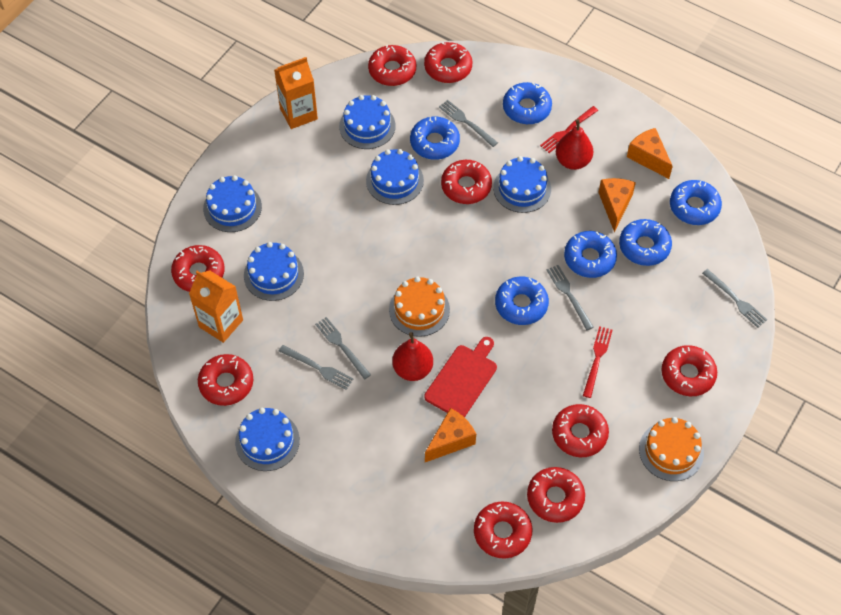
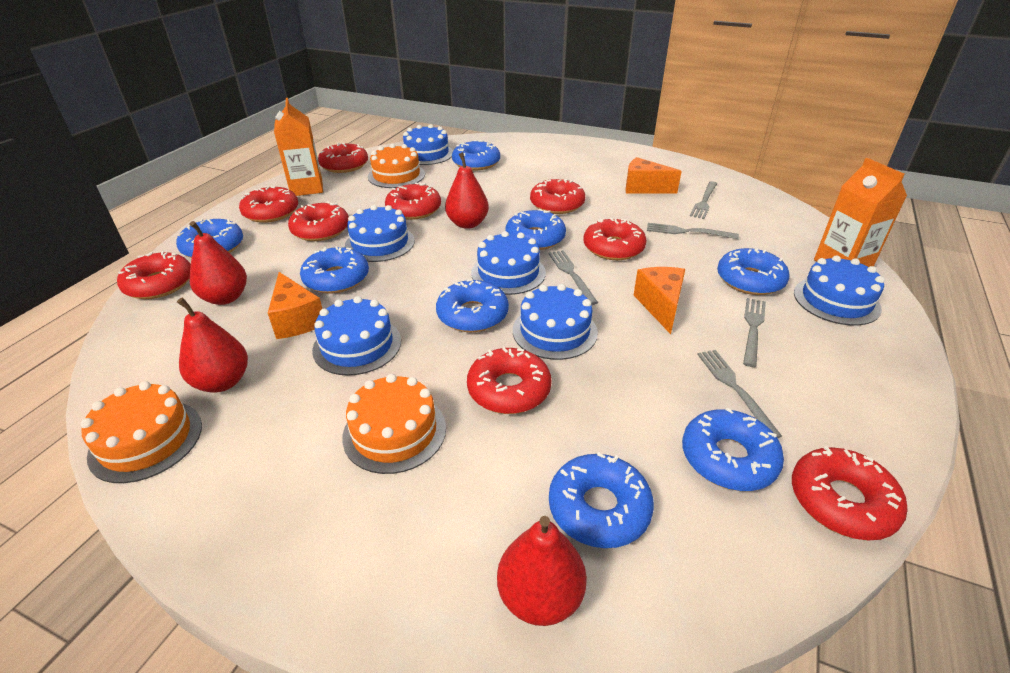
blue donut: 6 -> 8
orange cake: 2 -> 3
red cutting board: 1 -> 0
red fork: 2 -> 0
red pear: 2 -> 4

